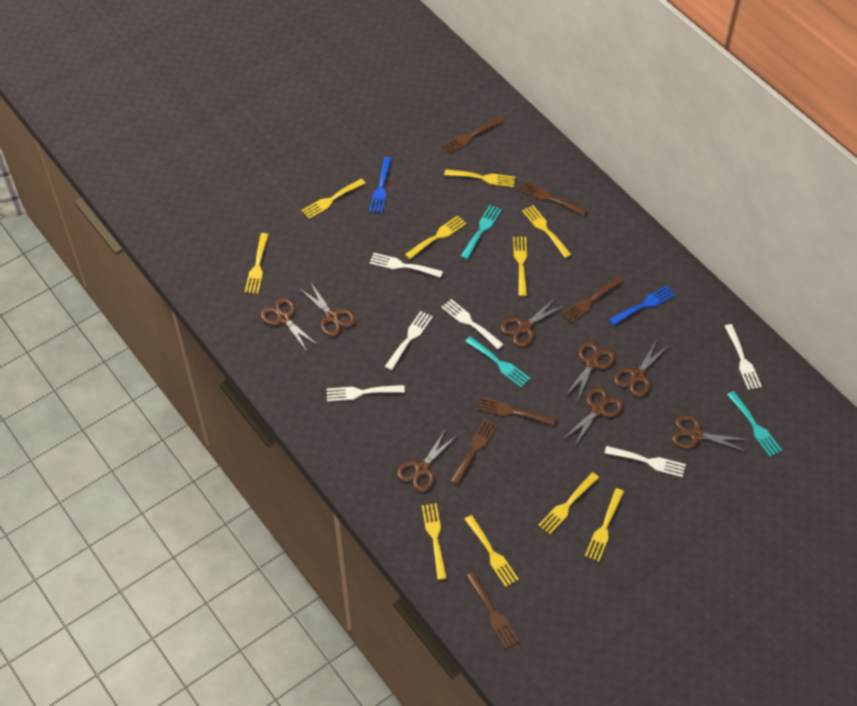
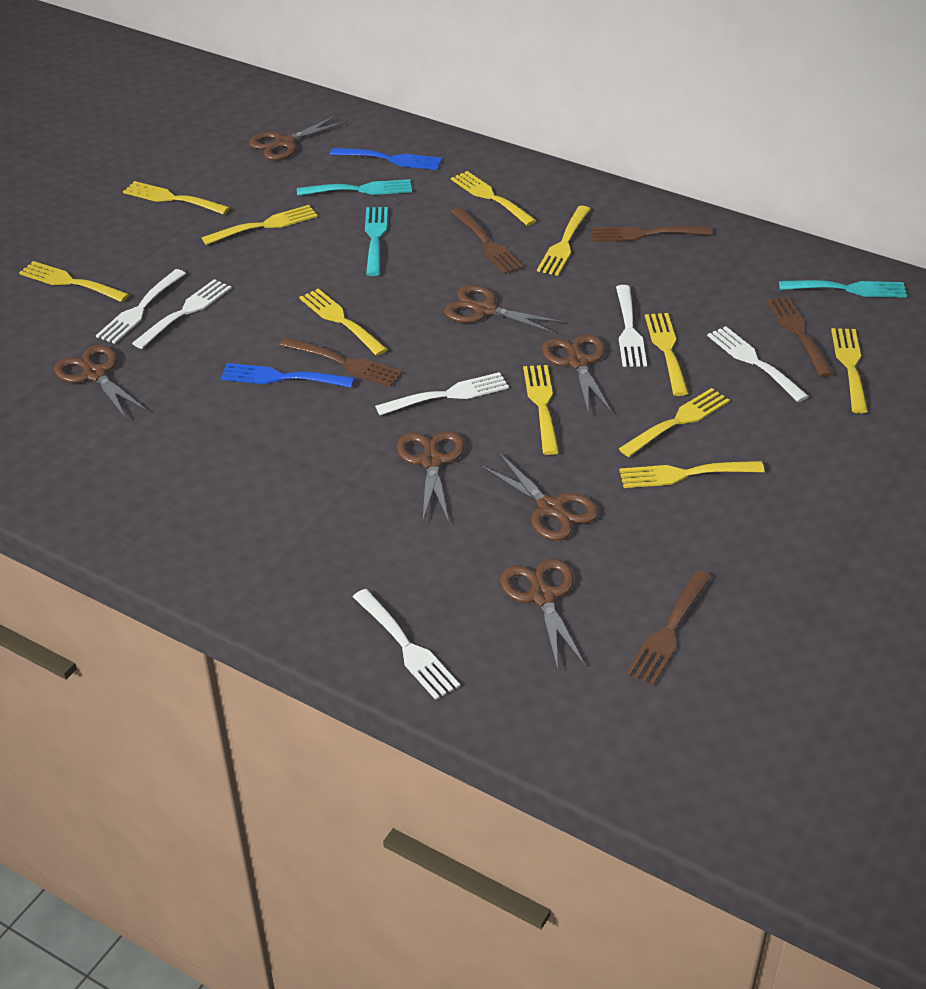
brown fork: 6 -> 5
brown scissors: 8 -> 7
yellow fork: 10 -> 11

